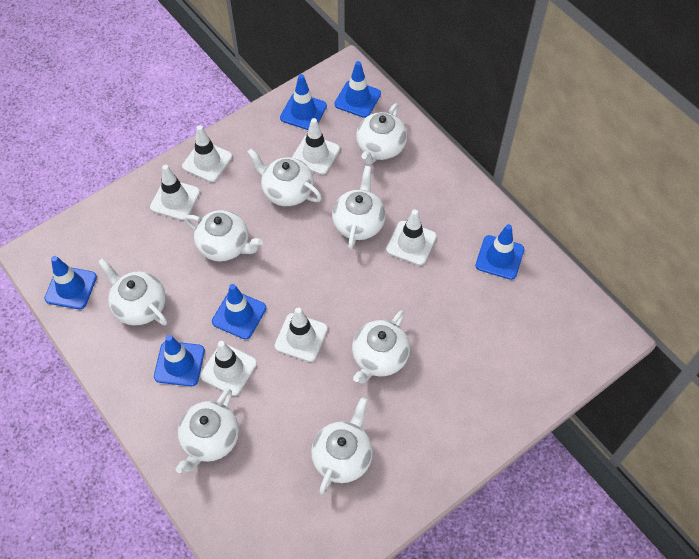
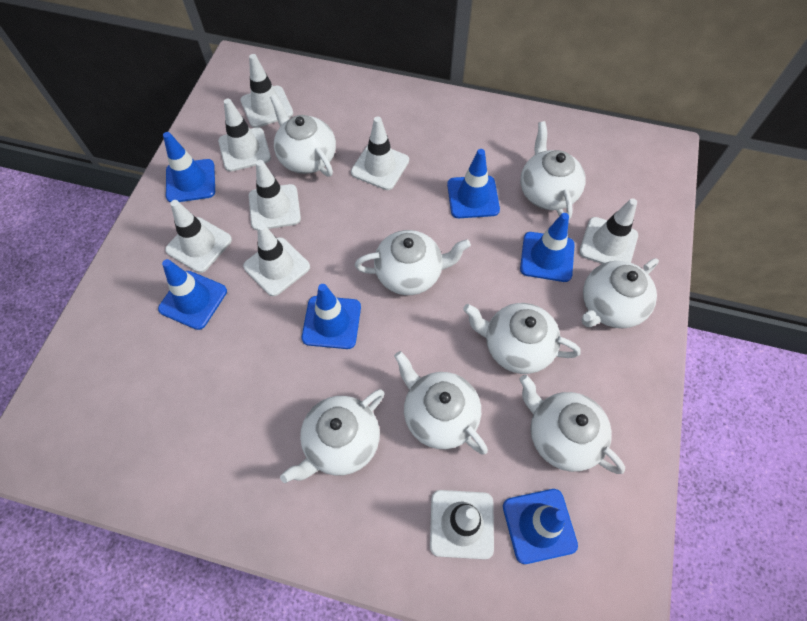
white traffic cone: 6 -> 8

